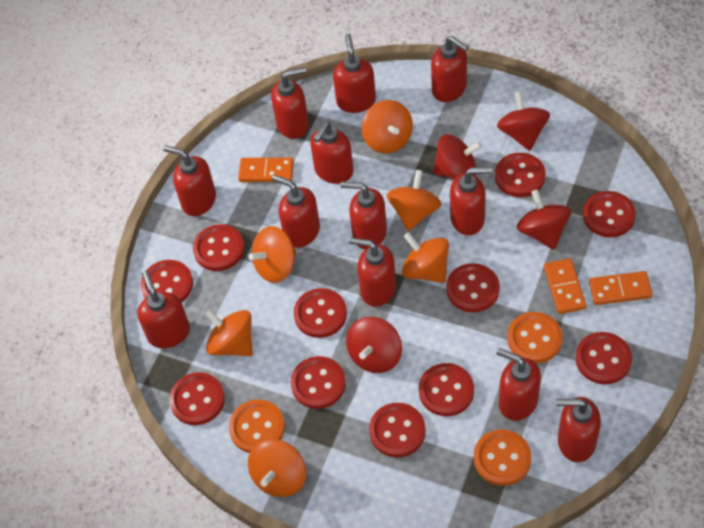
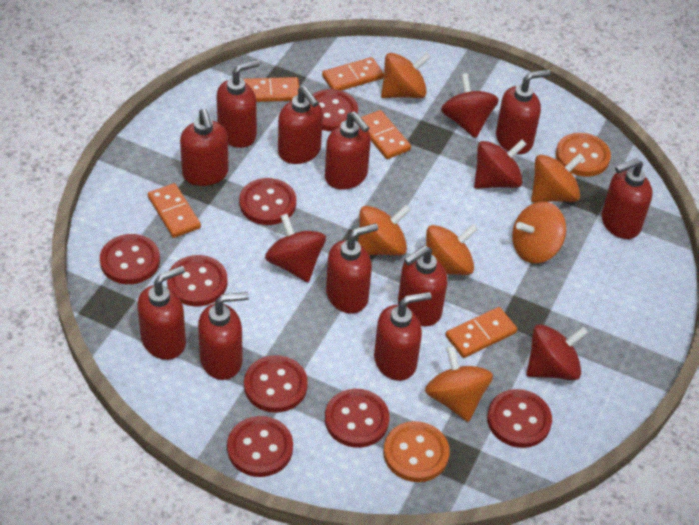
orange button: 3 -> 2
orange domino: 3 -> 5
red button: 11 -> 8
red soap dispenser: 12 -> 11

